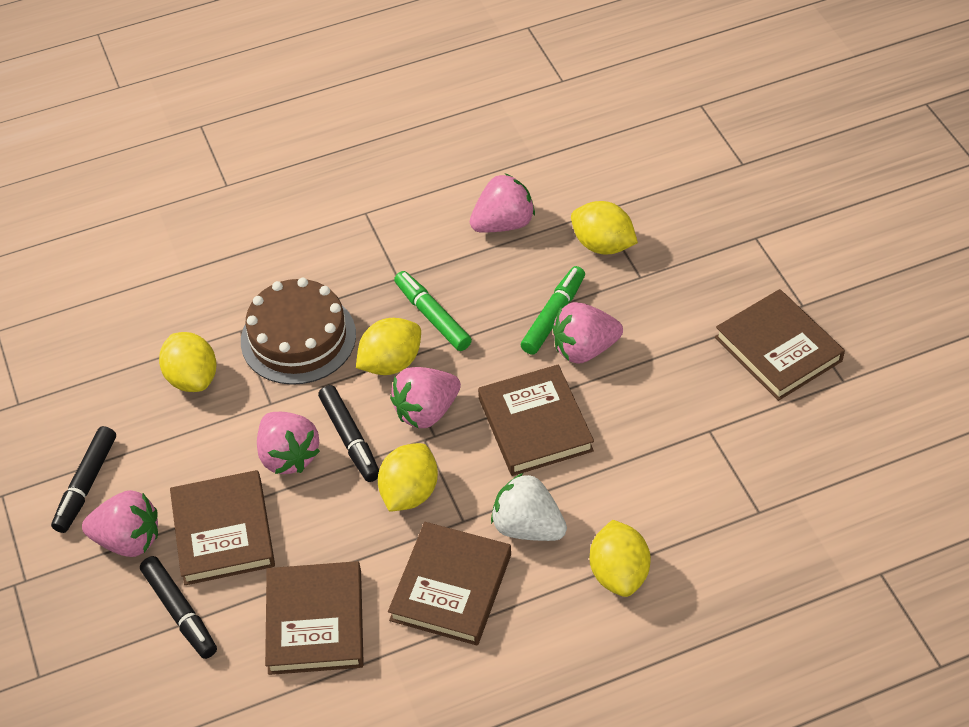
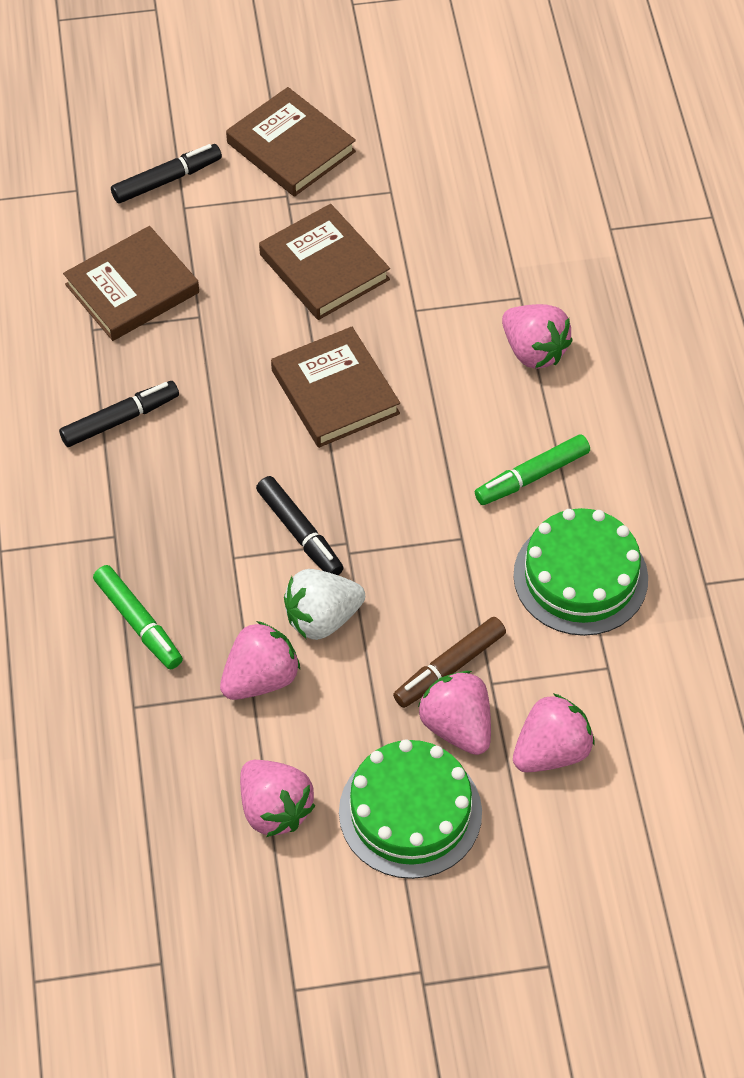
brown book: 5 -> 4
brown cake: 1 -> 0
brown marker: 0 -> 1
green cake: 0 -> 2
yellow lemon: 5 -> 0

